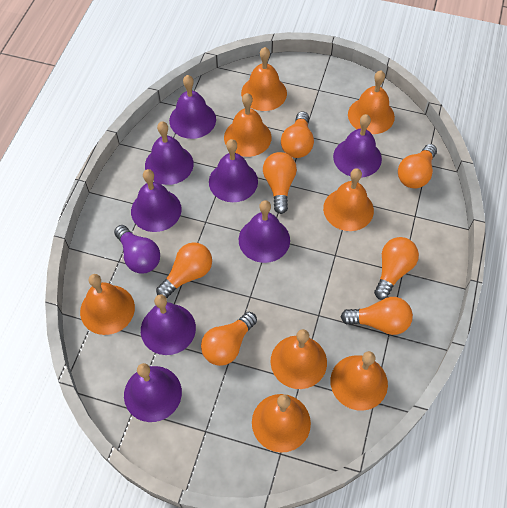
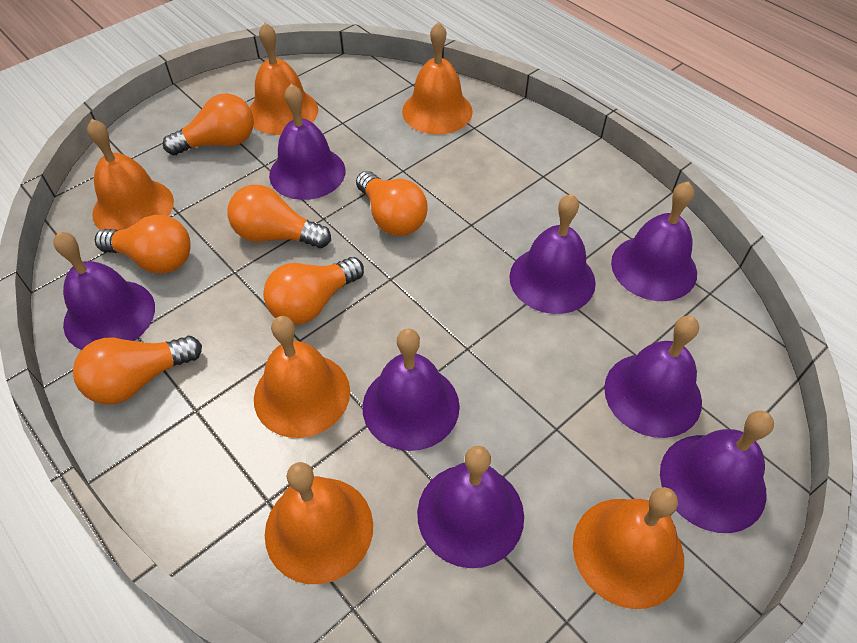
orange bell: 8 -> 6
orange light bulb: 7 -> 6
purple light bulb: 1 -> 0

